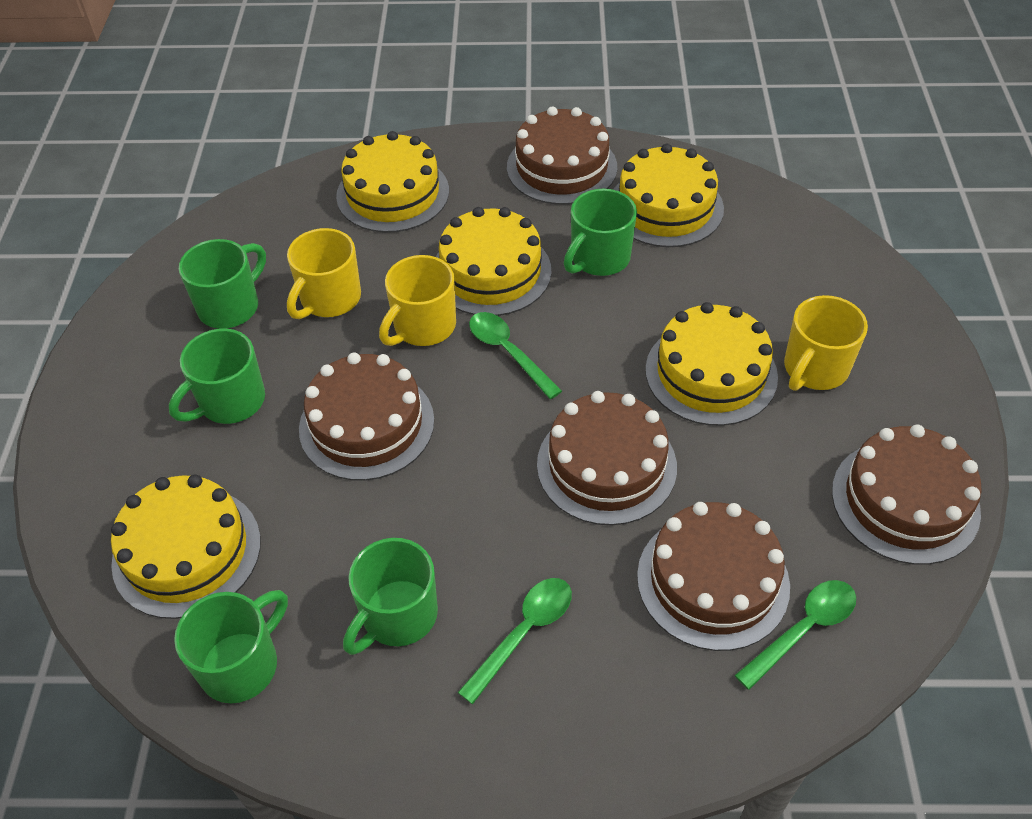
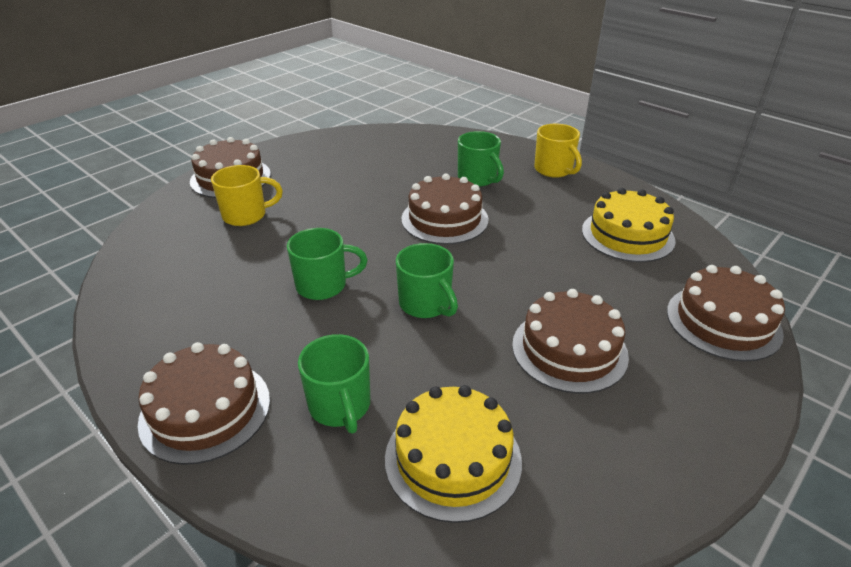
green mug: 5 -> 4
green spoon: 3 -> 0
yellow cake: 5 -> 2
yellow mug: 3 -> 2

